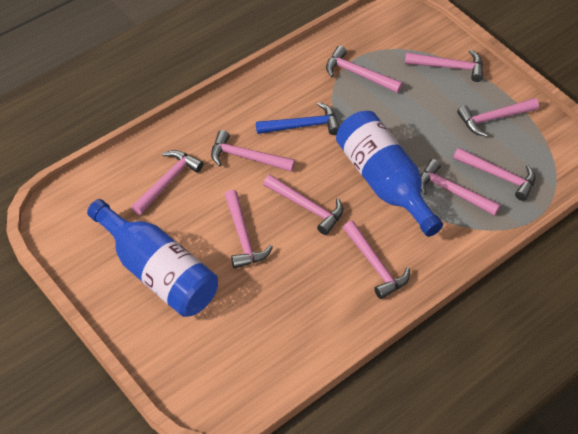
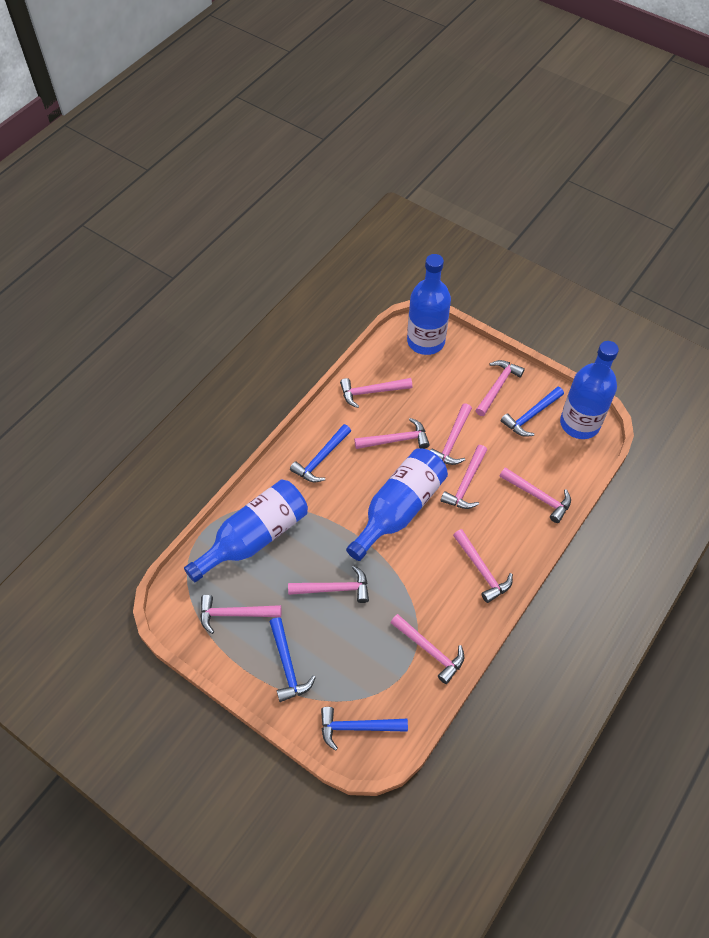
blue bottle: 2 -> 4
blue hammer: 1 -> 4

